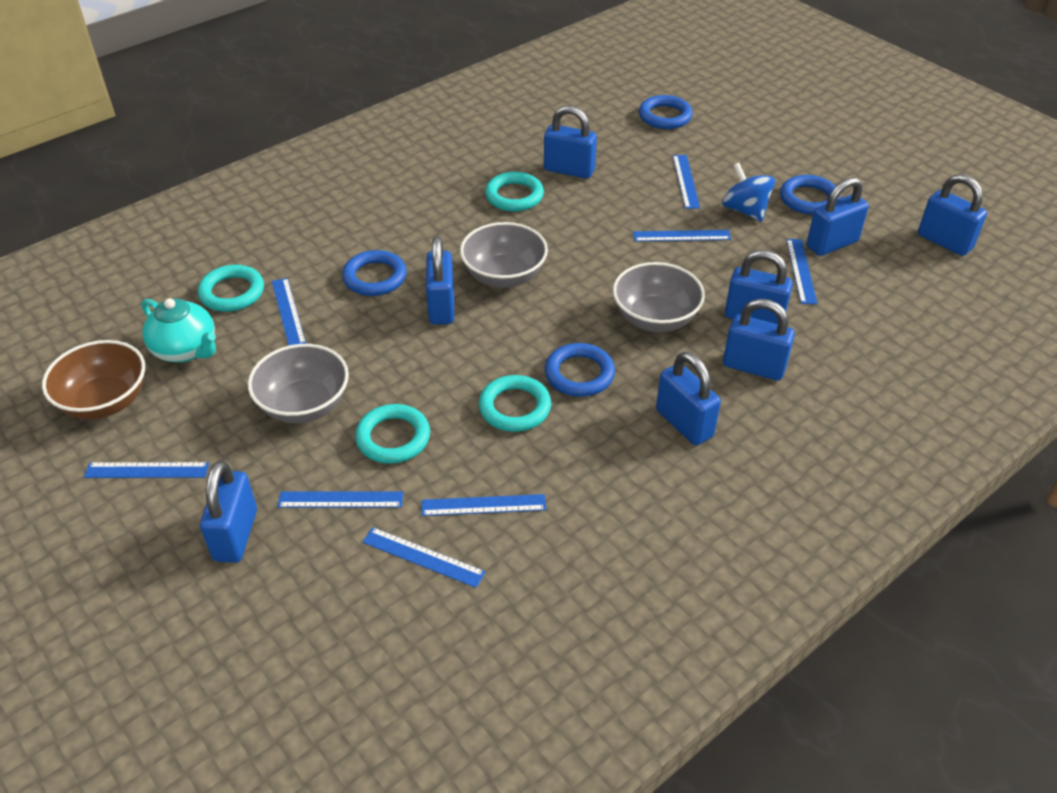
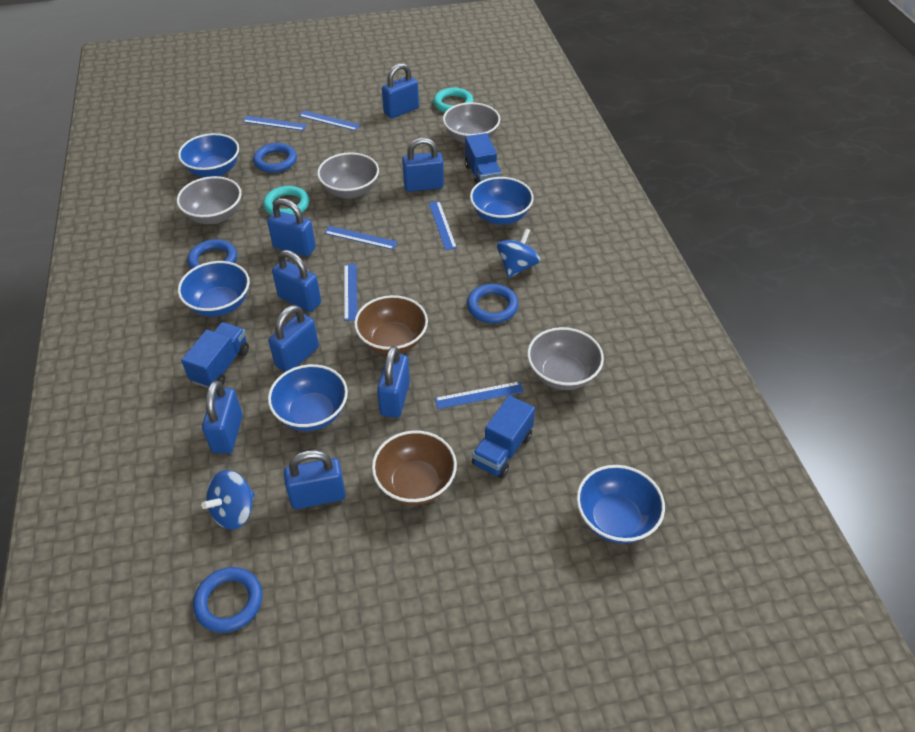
blue bowl: 0 -> 5
blue ruler: 8 -> 6
blue spinning top: 1 -> 2
blue truck: 0 -> 3
brown bowl: 1 -> 2
grey bowl: 3 -> 4
turquoise ring: 4 -> 2
turquoise teapot: 1 -> 0

